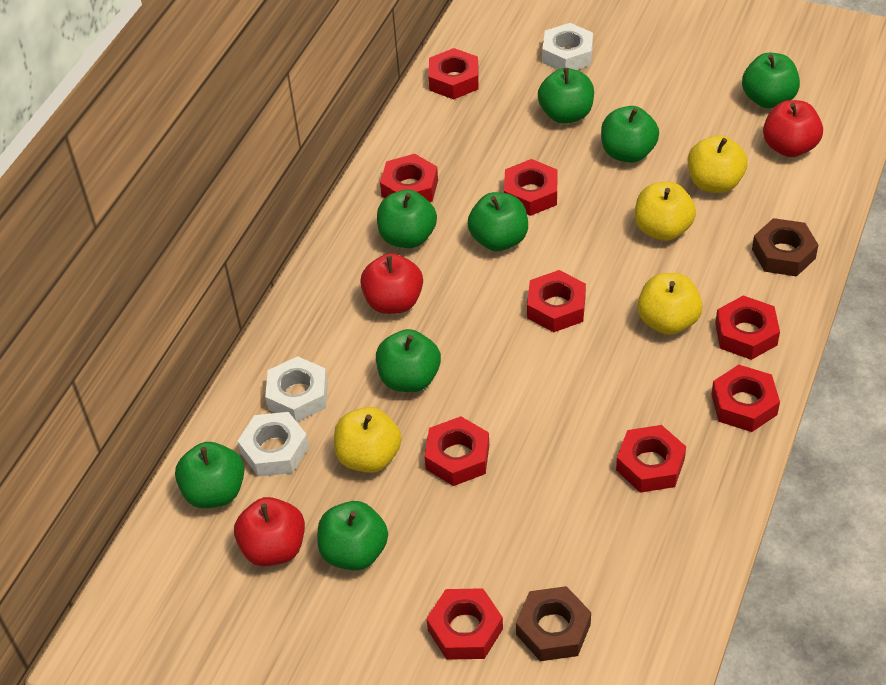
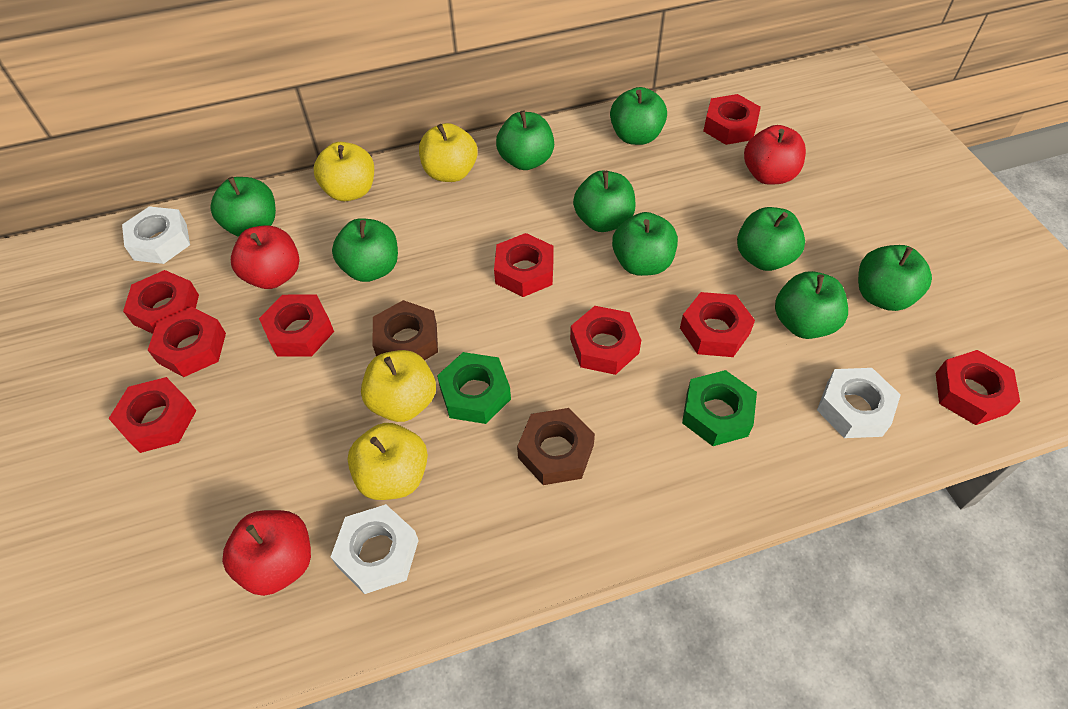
green apple: 8 -> 9
green nut: 0 -> 2

